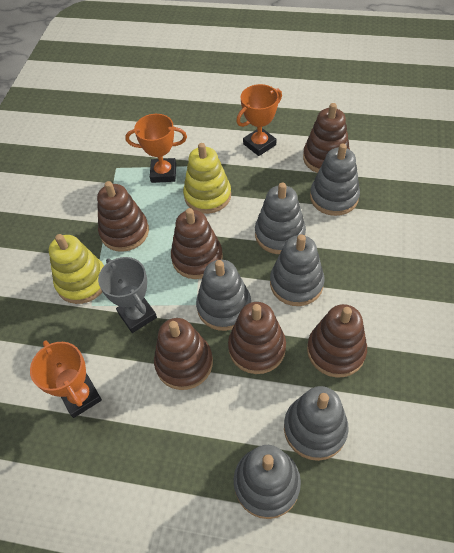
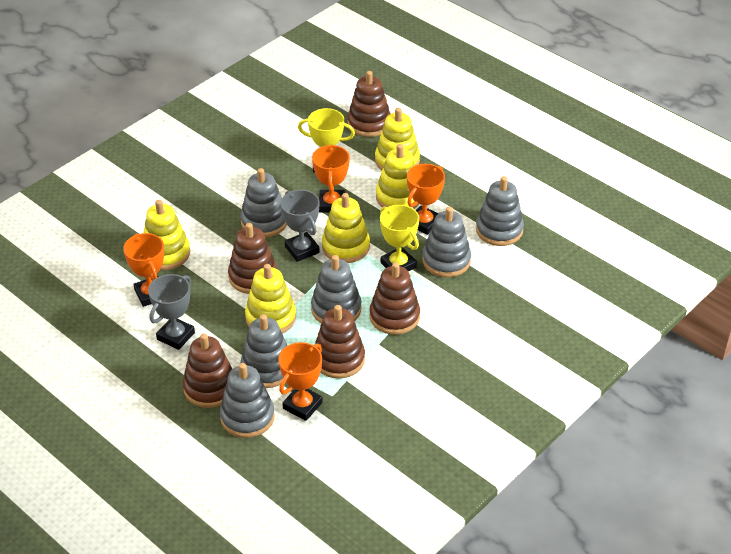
brown stacking toy: 6 -> 5
grey trophy: 1 -> 2
orange trophy: 3 -> 4
yellow stacking toy: 2 -> 5
yellow trophy: 0 -> 2

